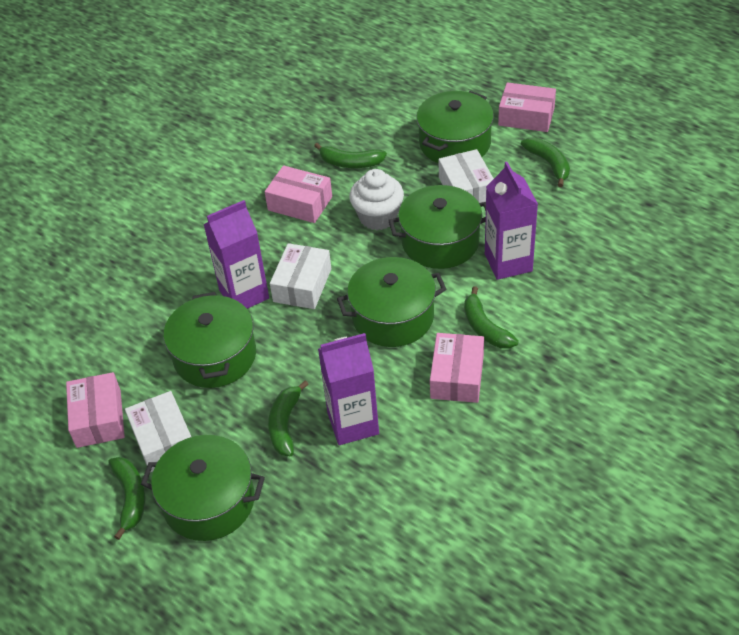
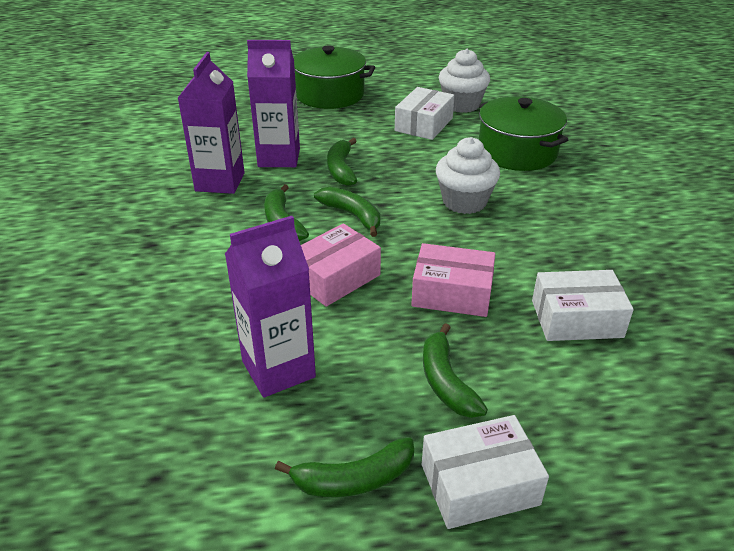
green pot: 5 -> 2
pink box: 4 -> 2
white cupcake: 1 -> 2

